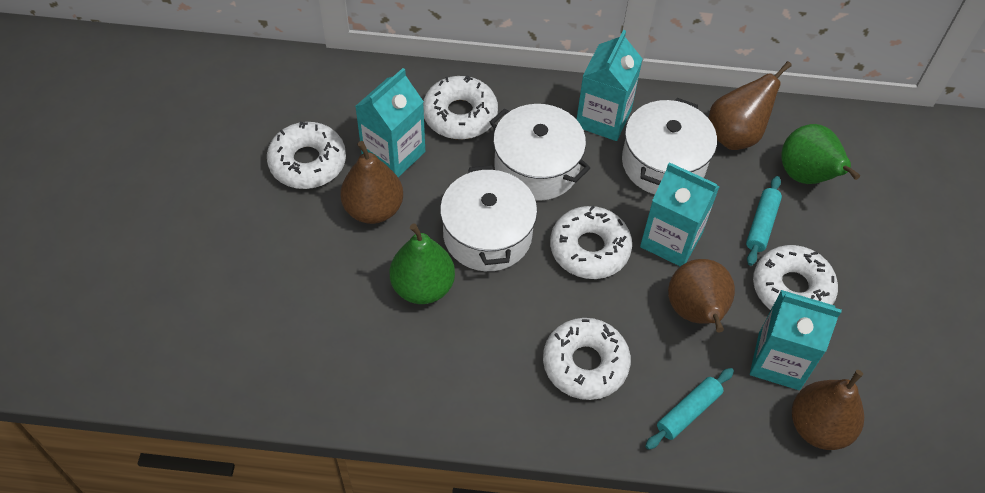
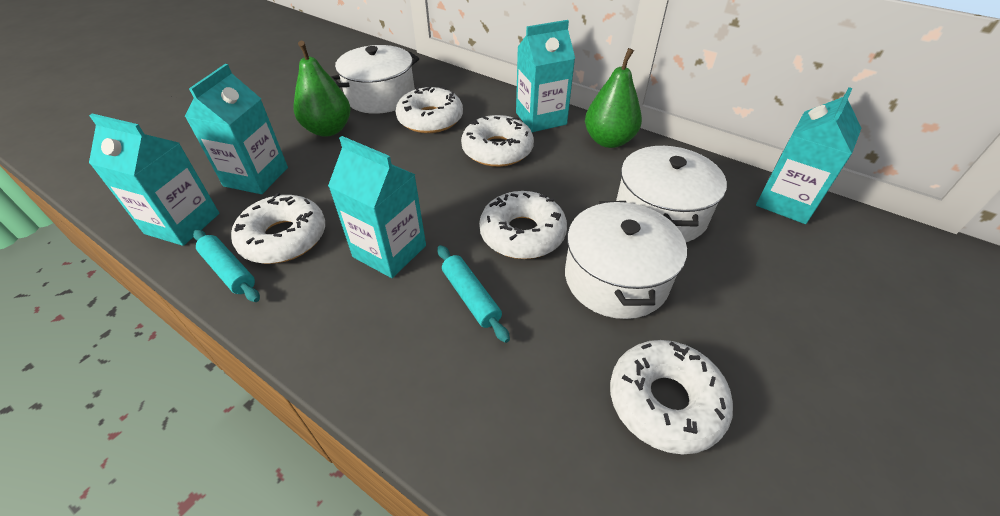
brown pear: 4 -> 0
turquoise carton: 4 -> 5

